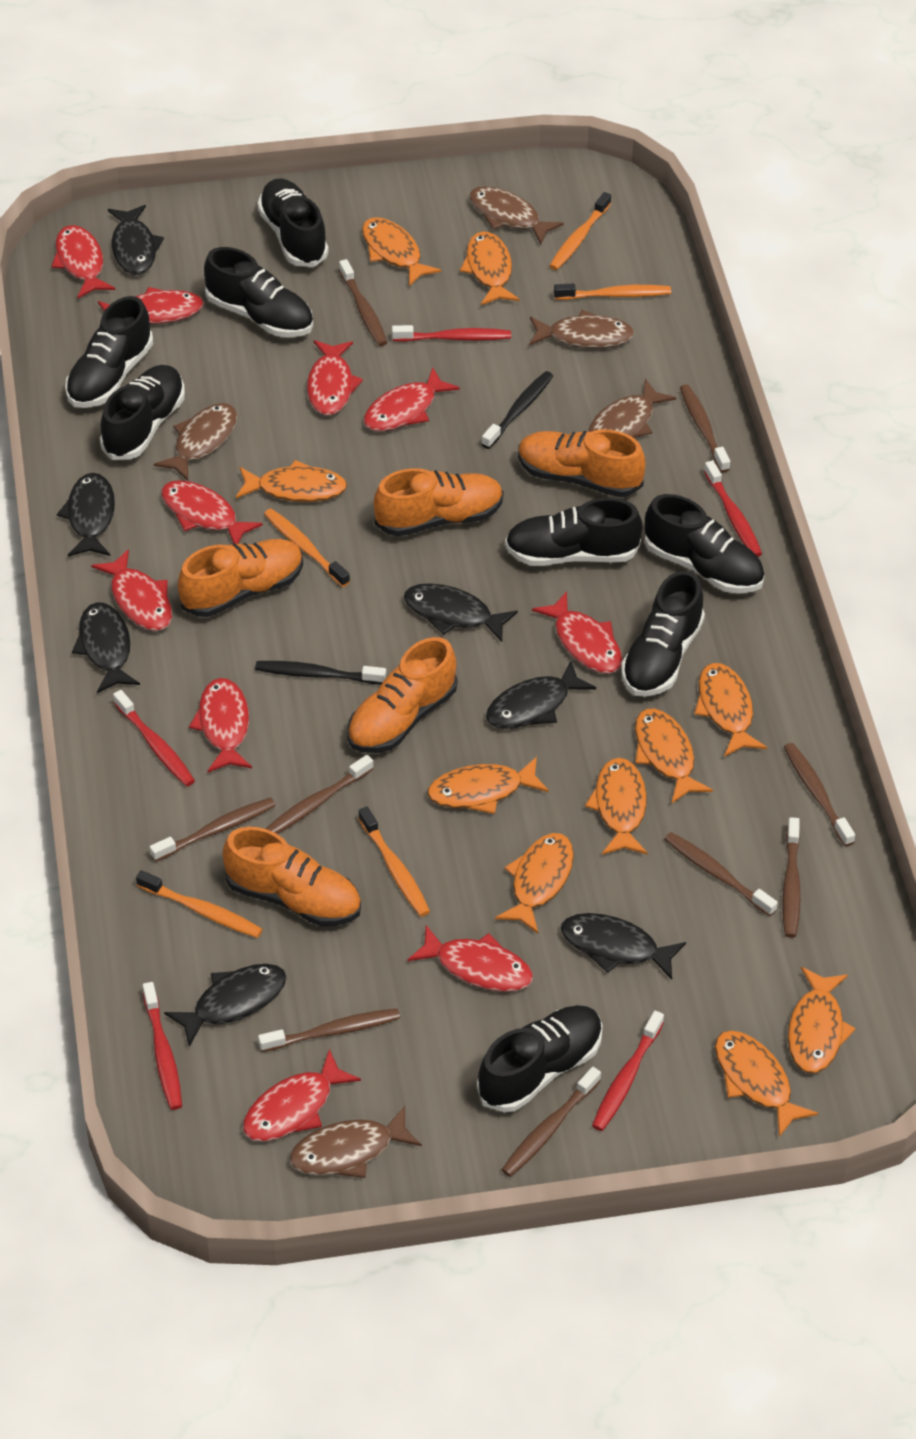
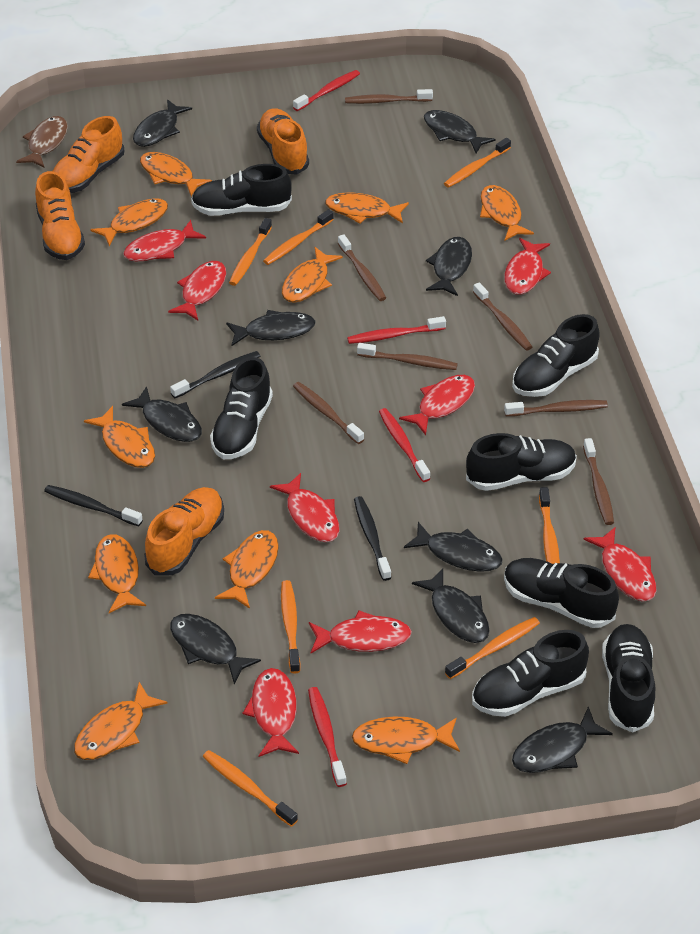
black fish: 7 -> 9
black shoe: 8 -> 7
black toothbrush: 2 -> 3
brown fish: 5 -> 1
brown toothbrush: 9 -> 7
orange shoe: 5 -> 4
orange toothbrush: 5 -> 7
red fish: 10 -> 8
red toothbrush: 5 -> 4

